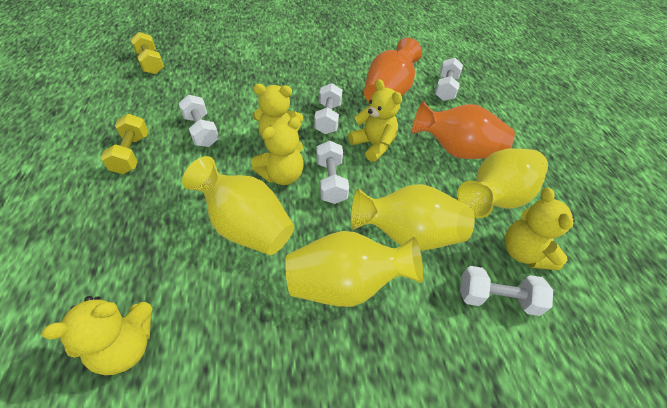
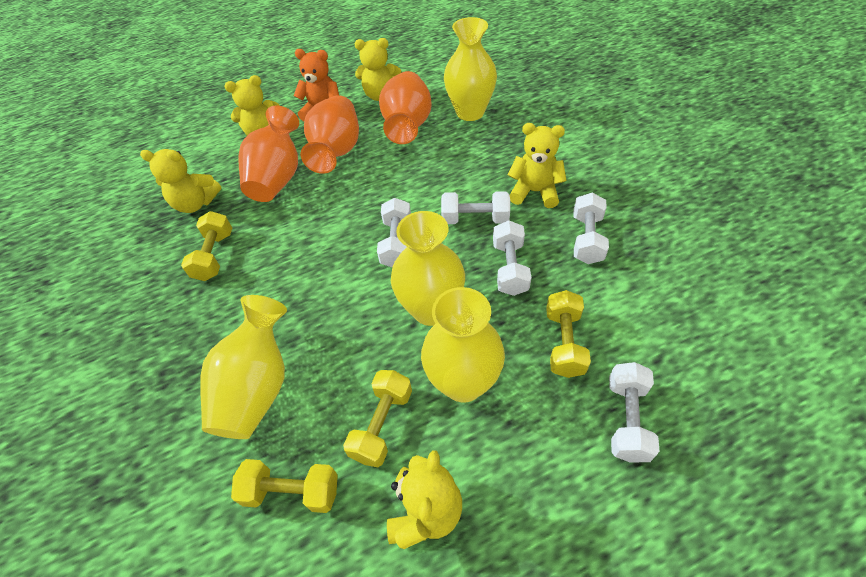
orange teddy bear: 0 -> 1
orange vase: 2 -> 3
yellow dumbbell: 2 -> 4

